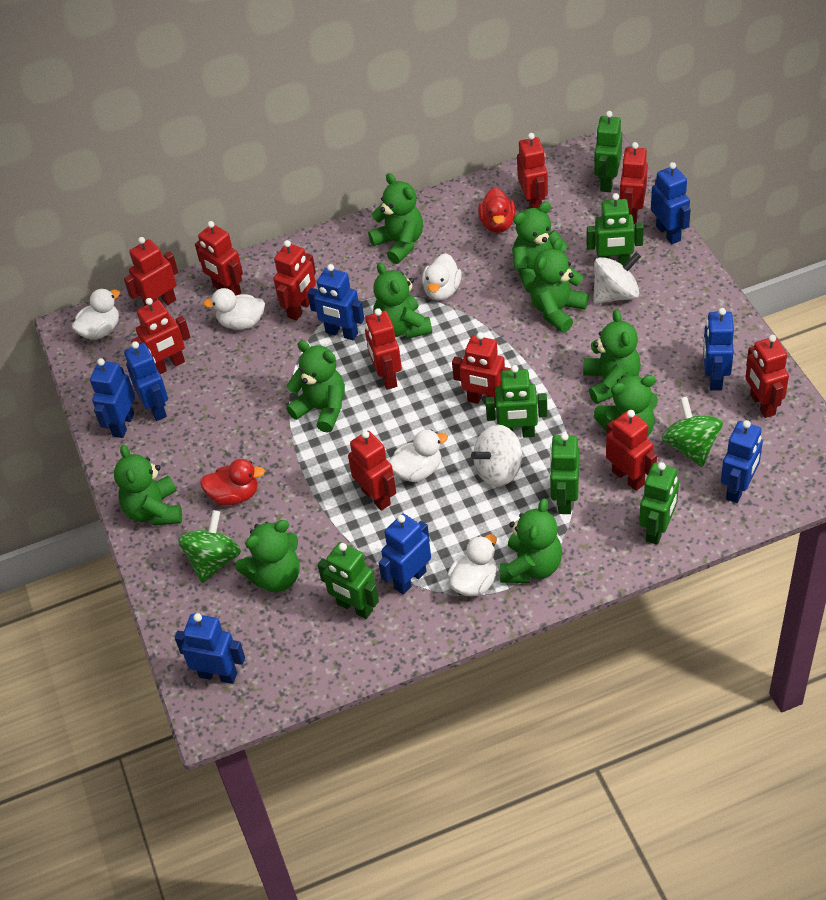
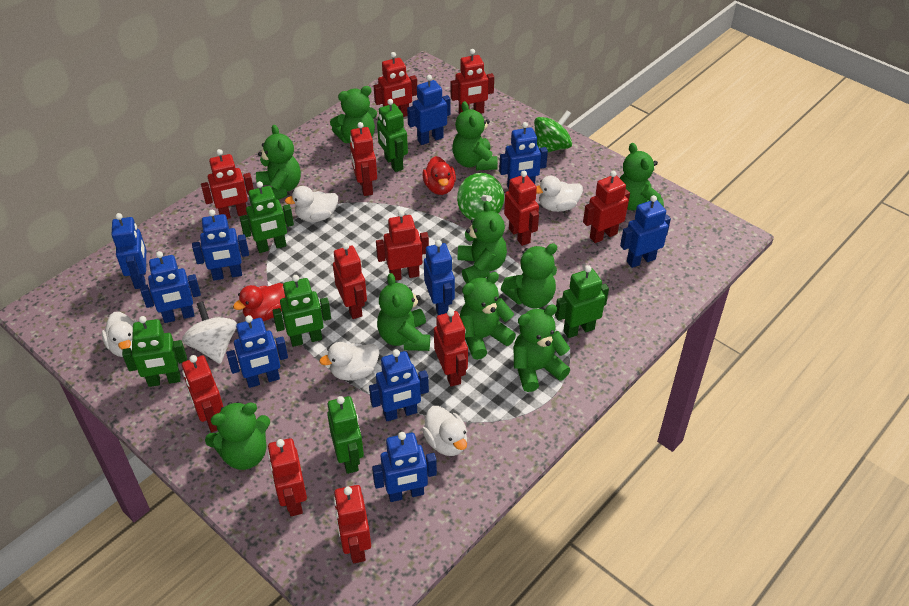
blue robot: 8 -> 10
red robot: 11 -> 12
white spinning top: 2 -> 1

